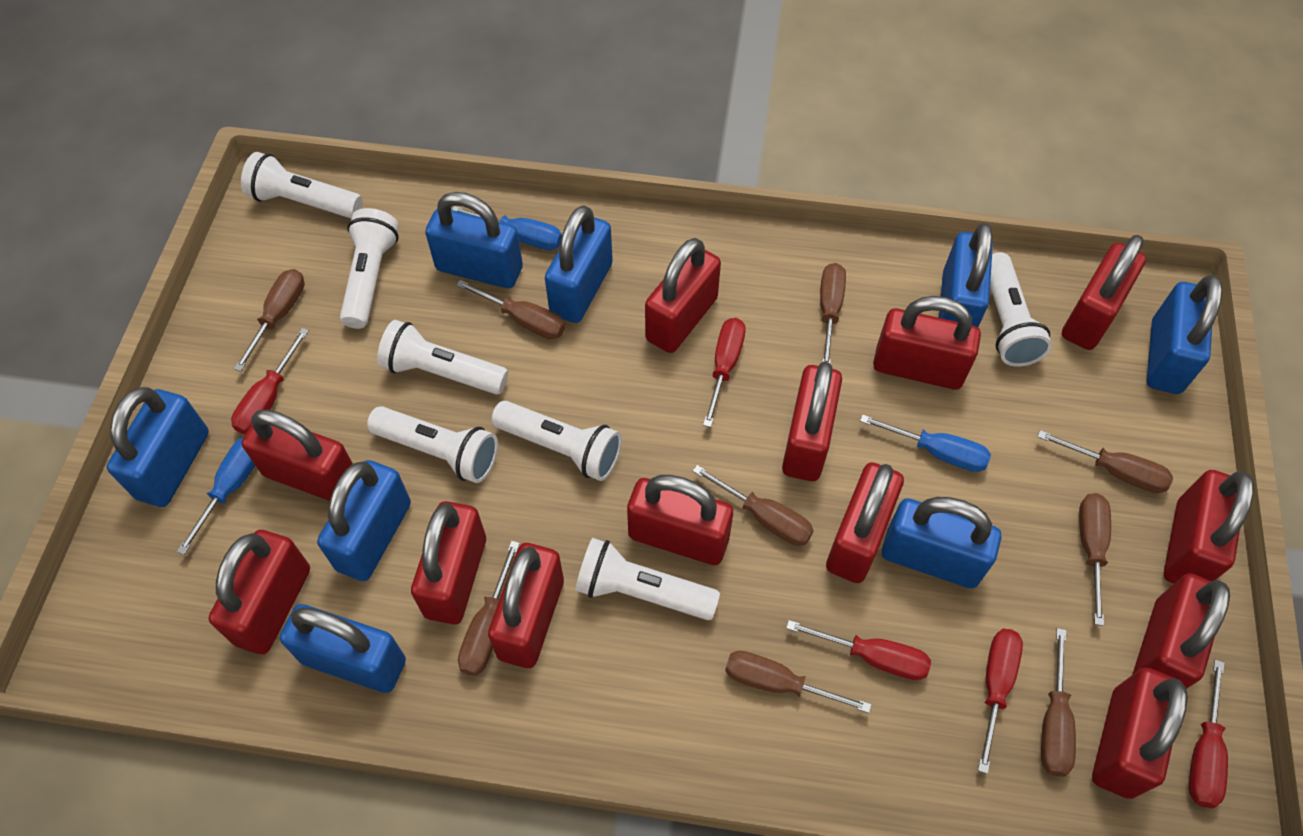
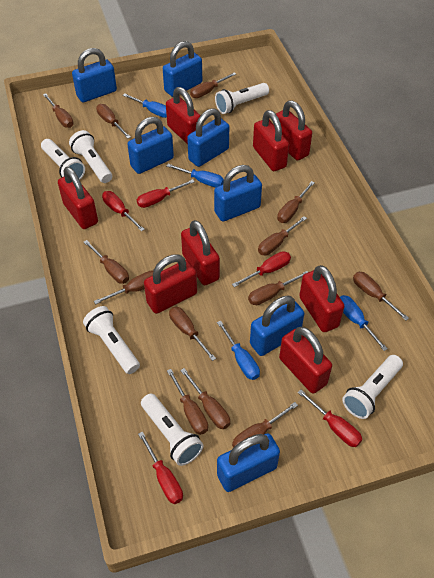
blue padlock: 8 -> 7
blue screwdriver: 3 -> 4
brown screwdriver: 9 -> 13
red padlock: 13 -> 8
white flashlight: 7 -> 6

